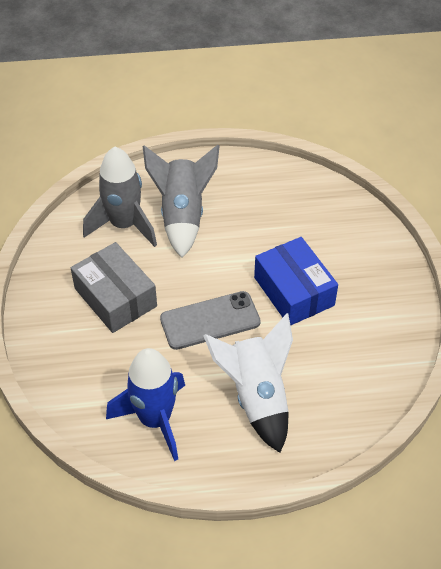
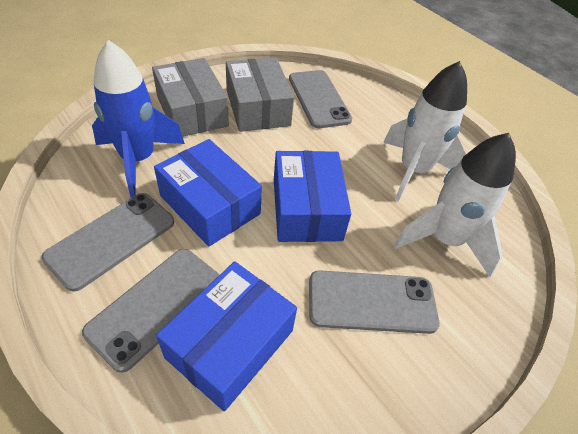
blue box: 1 -> 3
grey box: 1 -> 2
grey phone: 1 -> 4
grey rocket: 2 -> 0
white rocket: 1 -> 2

